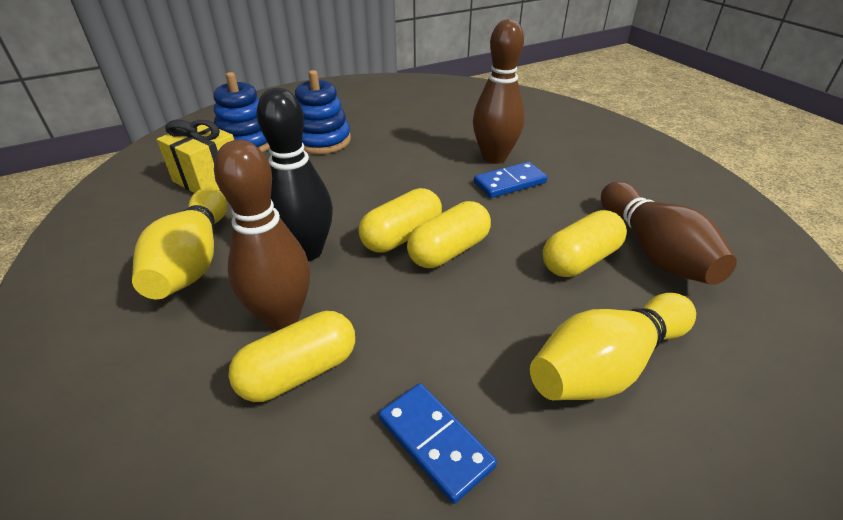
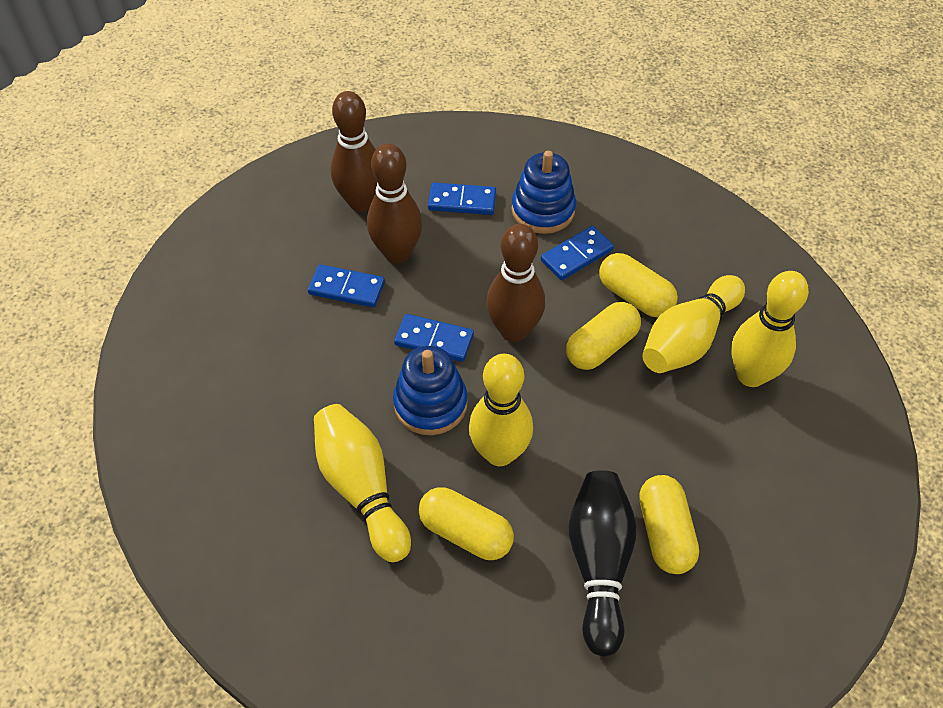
blue domino: 2 -> 4
yellow bowling pin: 2 -> 4
yellow gift: 1 -> 0

